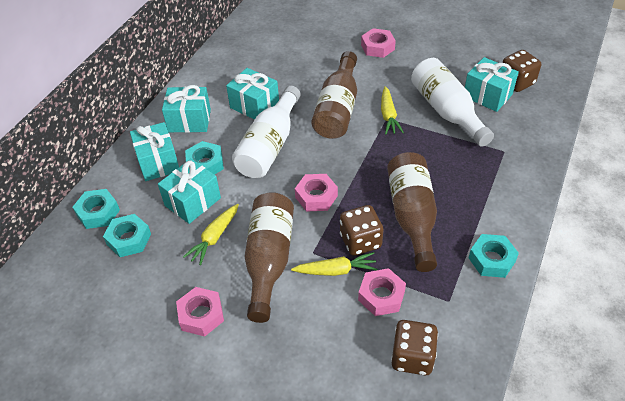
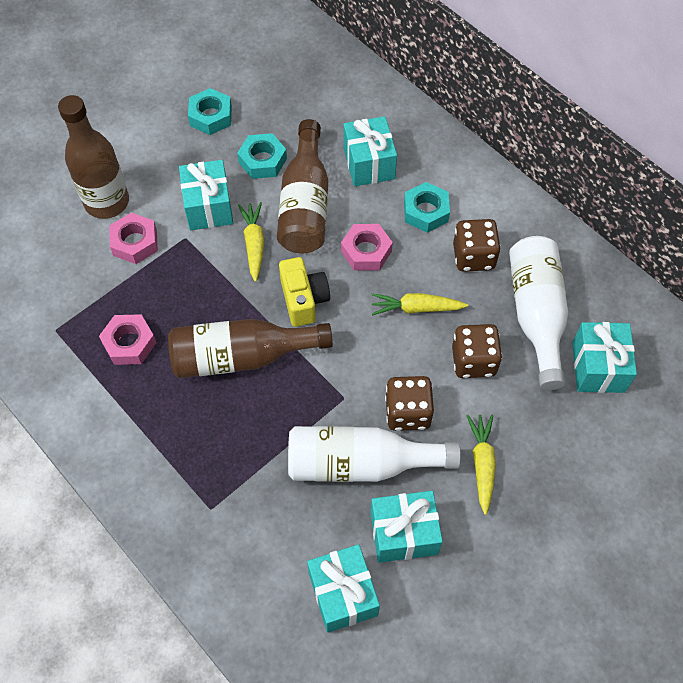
pink nut: 4 -> 3
turquoise nut: 4 -> 3
yellow camera: 0 -> 1

